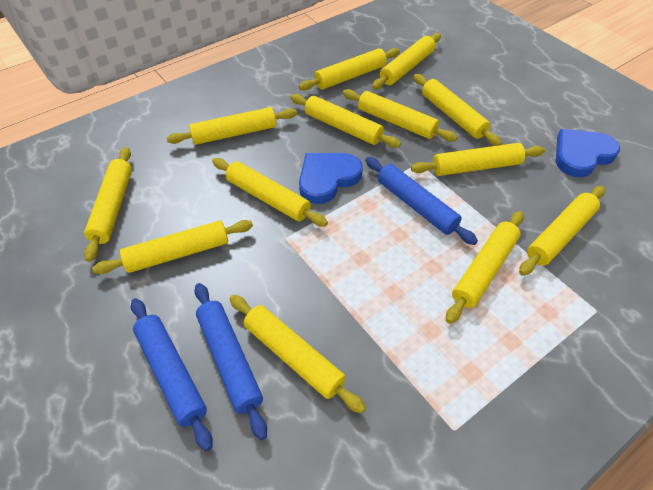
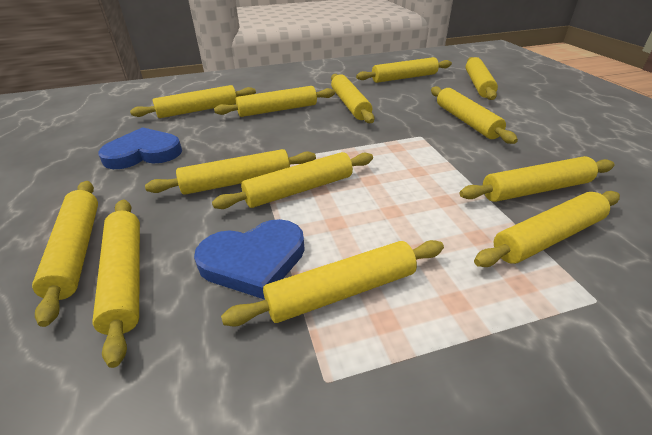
blue rolling pin: 3 -> 0

